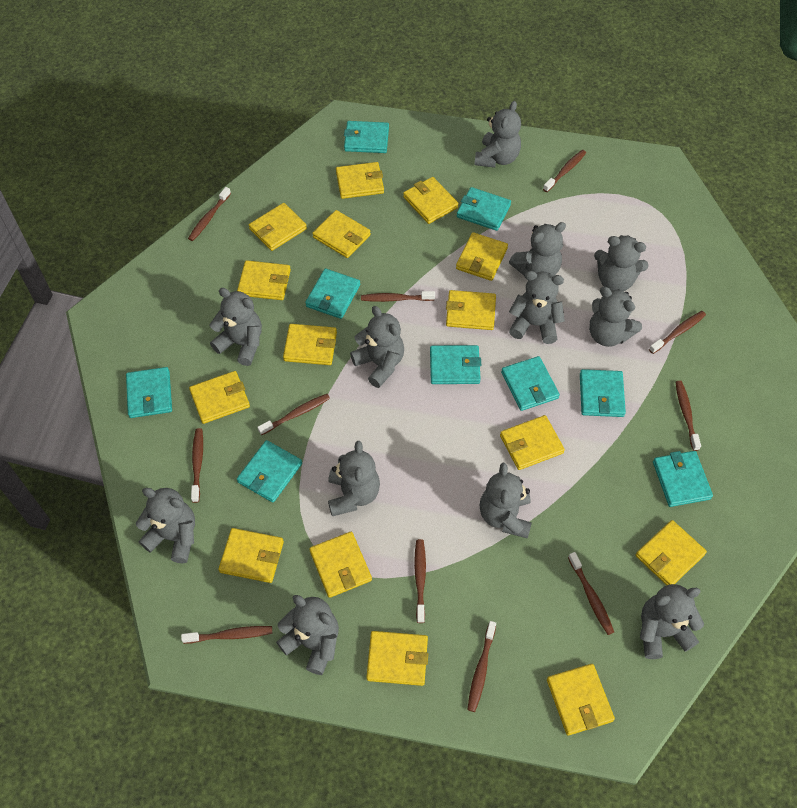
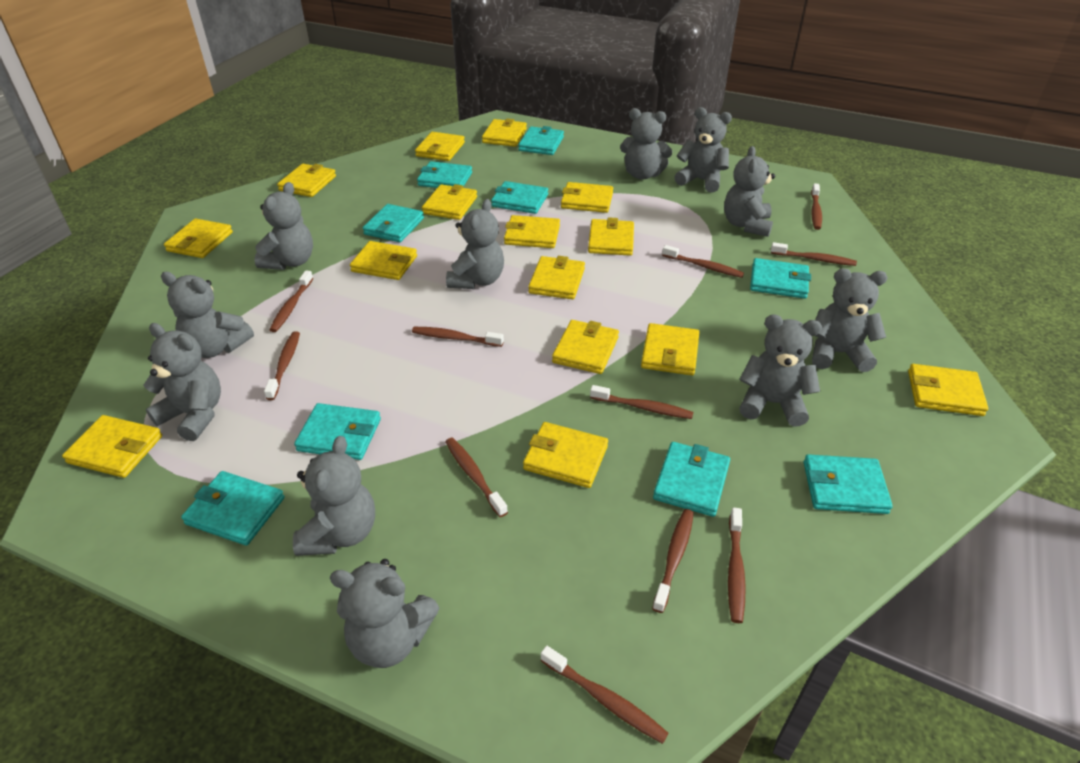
grey teddy bear: 12 -> 11

